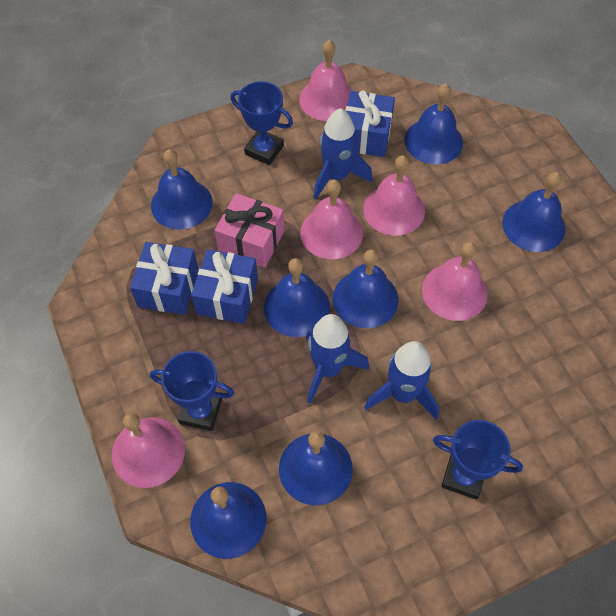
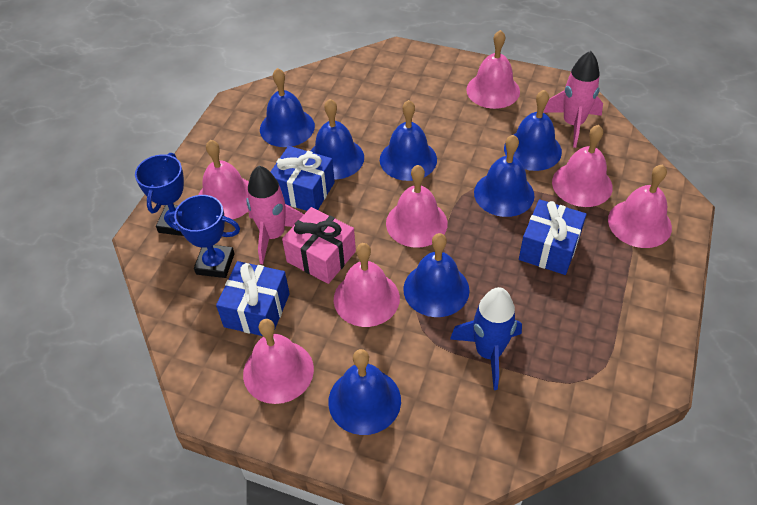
blue rocket: 3 -> 1
blue trophy: 3 -> 2
pink bell: 5 -> 7
pink rocket: 0 -> 2

